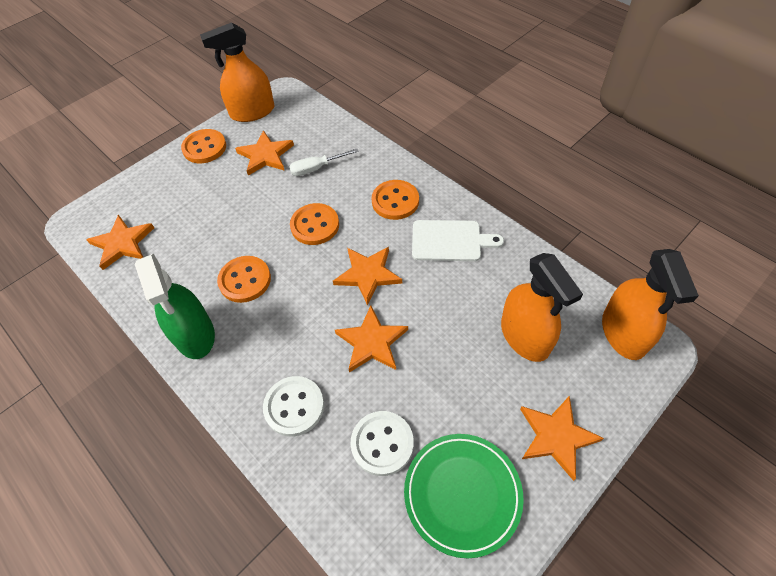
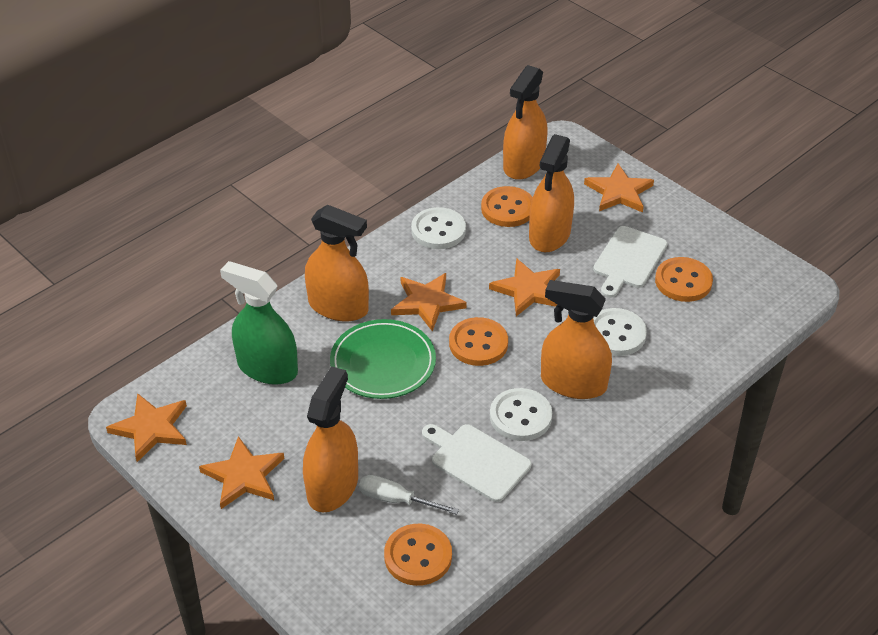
orange spray bottle: 3 -> 5
white button: 2 -> 3
white cutting board: 1 -> 2

